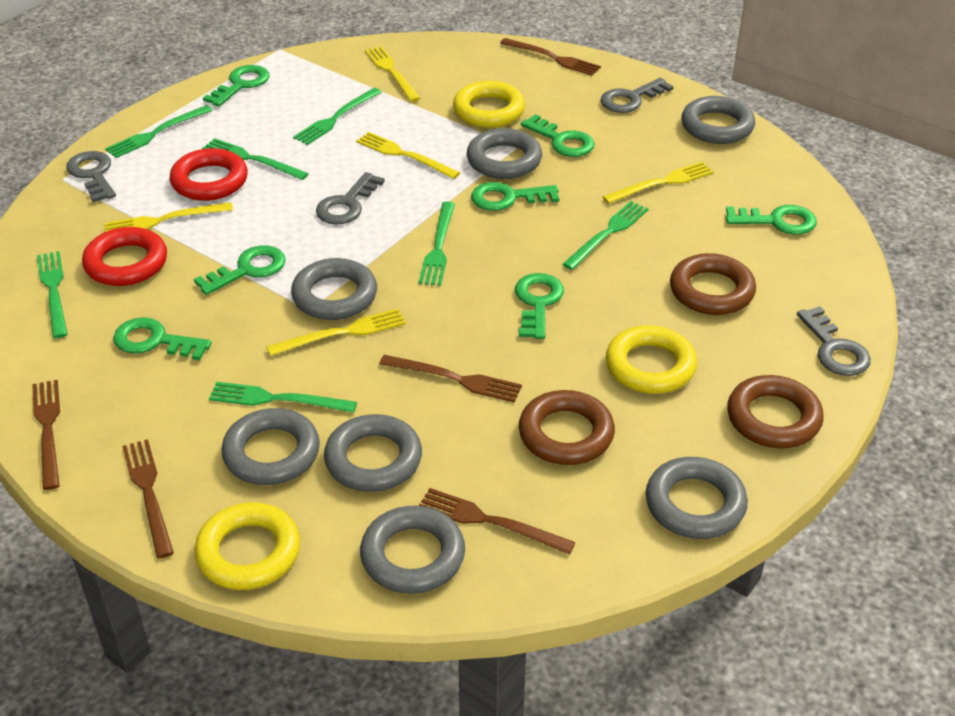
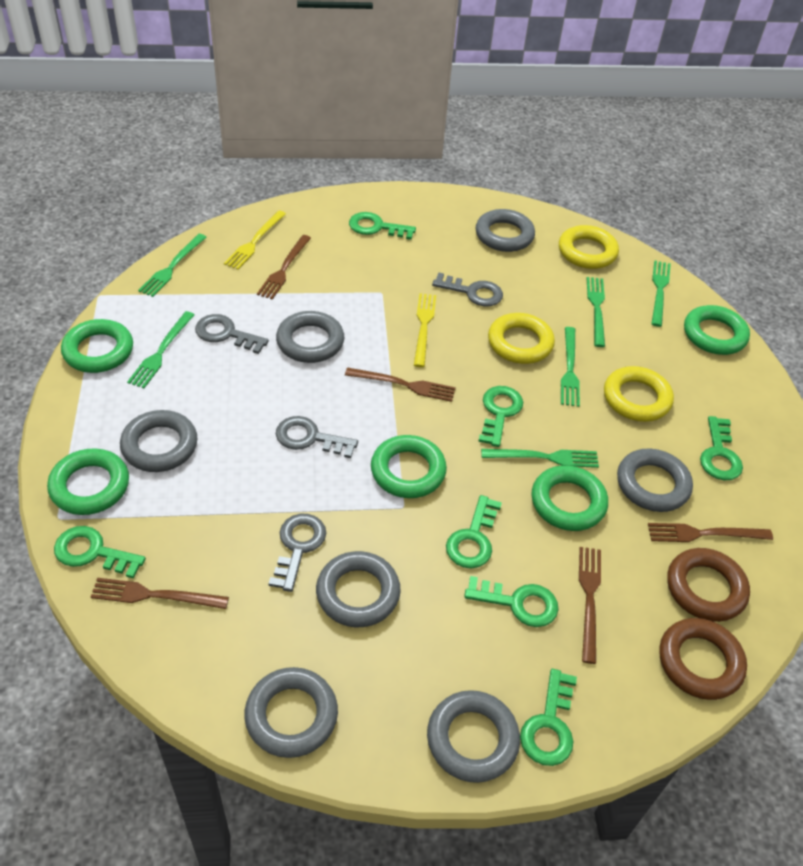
brown ring: 3 -> 2
green fork: 7 -> 6
green ring: 0 -> 5
red ring: 2 -> 0
yellow fork: 5 -> 2

